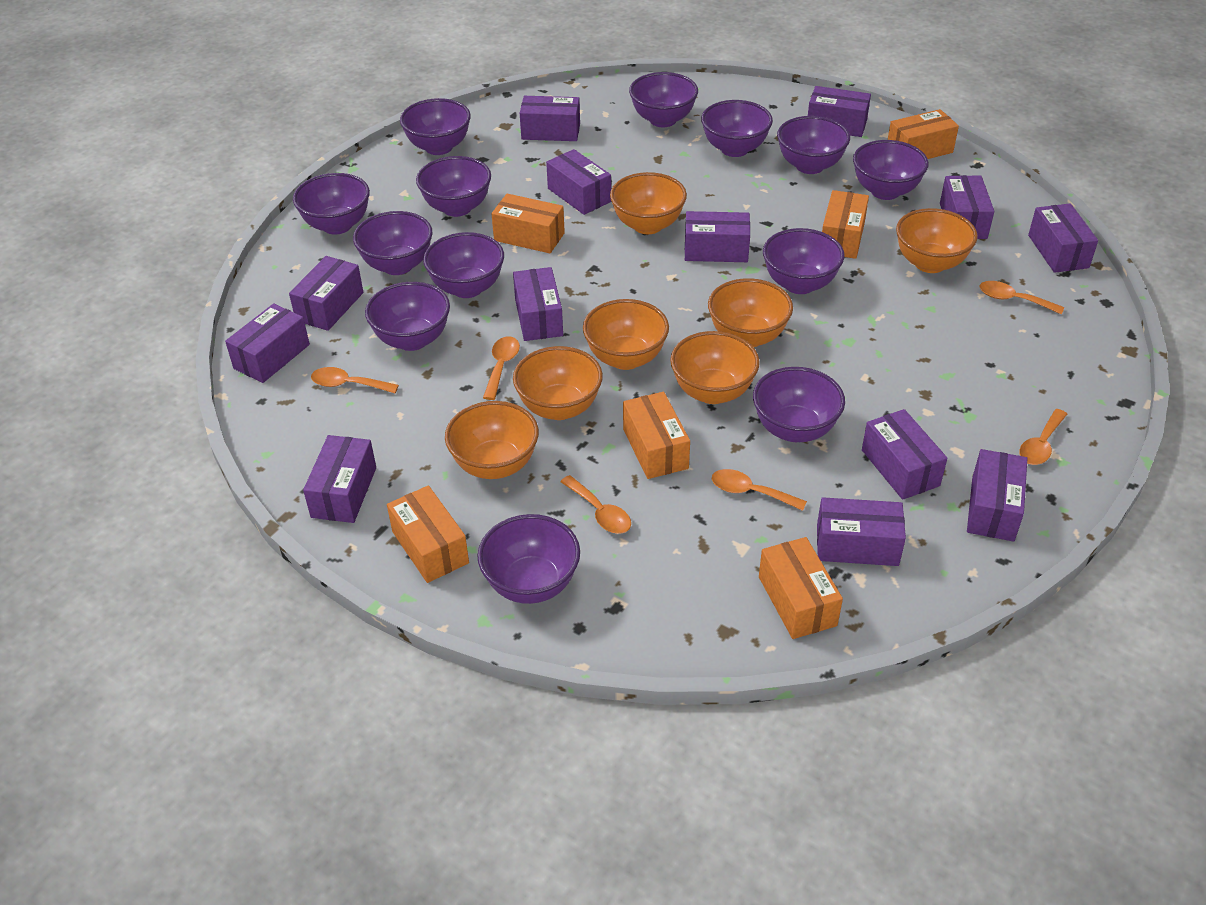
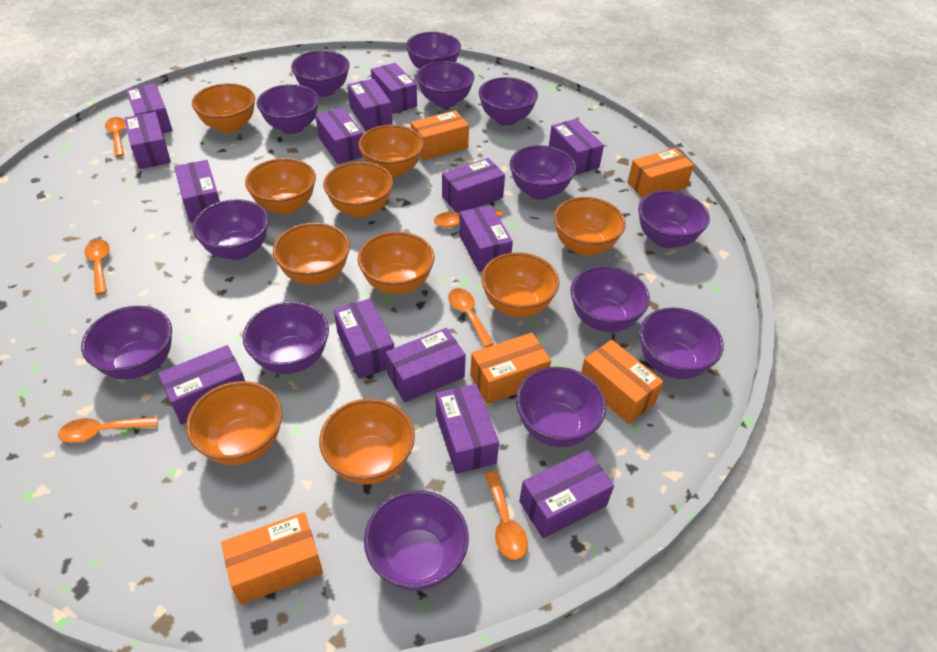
orange bowl: 7 -> 10
orange box: 6 -> 5
purple bowl: 13 -> 14
purple box: 13 -> 14

